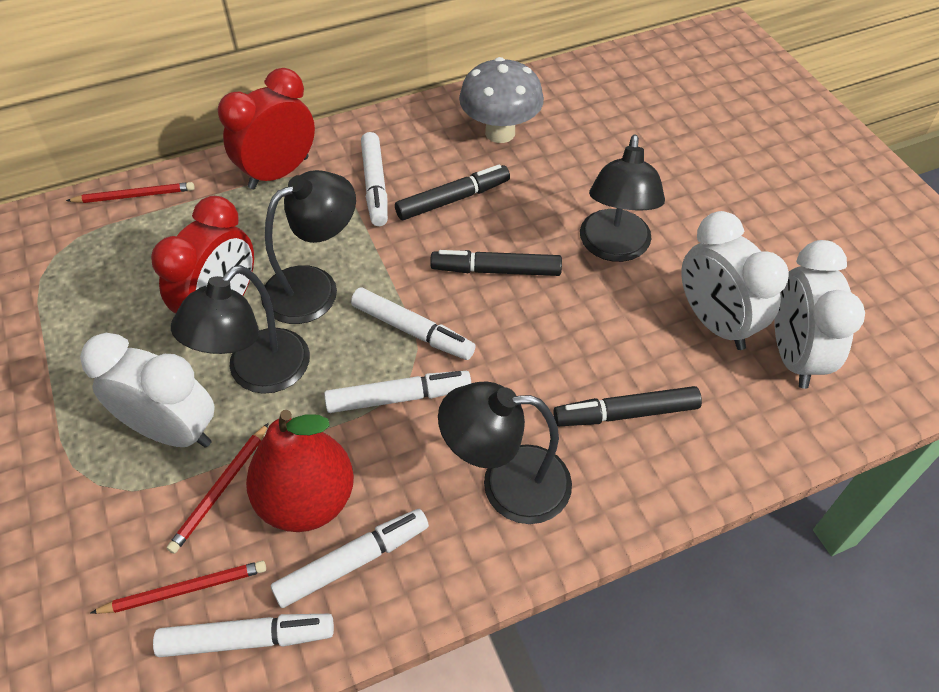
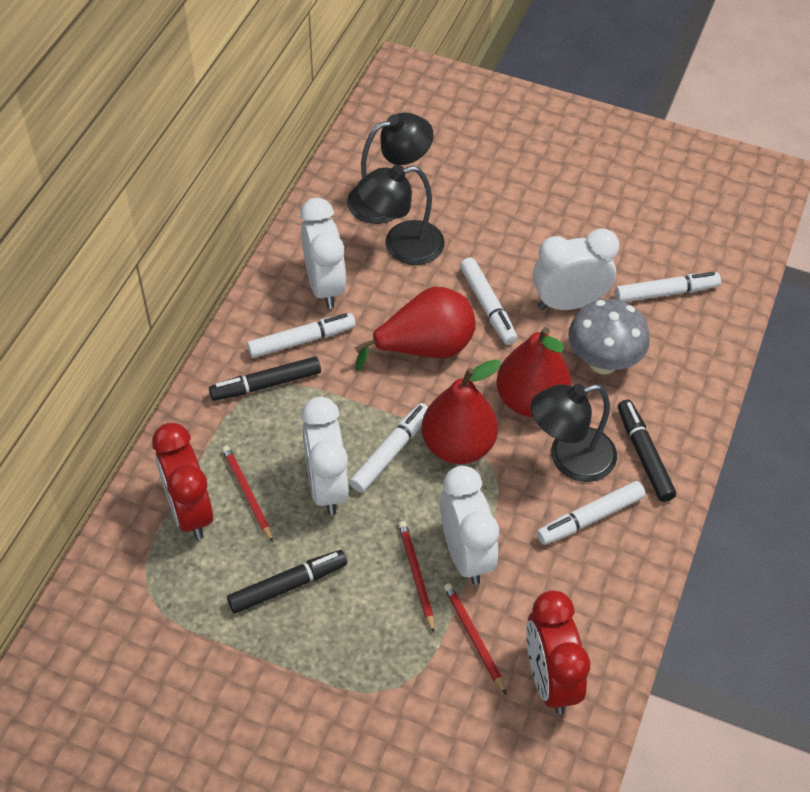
black lamp: 4 -> 3
red pear: 1 -> 3
white clock: 3 -> 4

